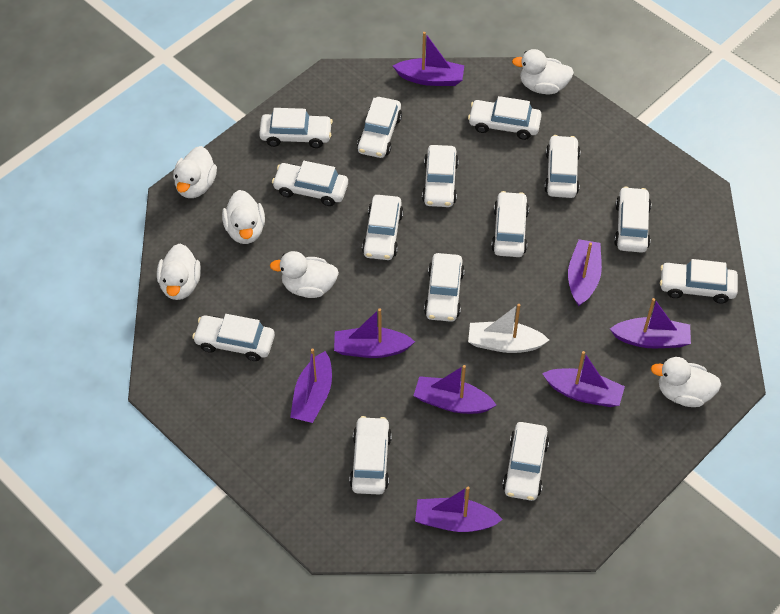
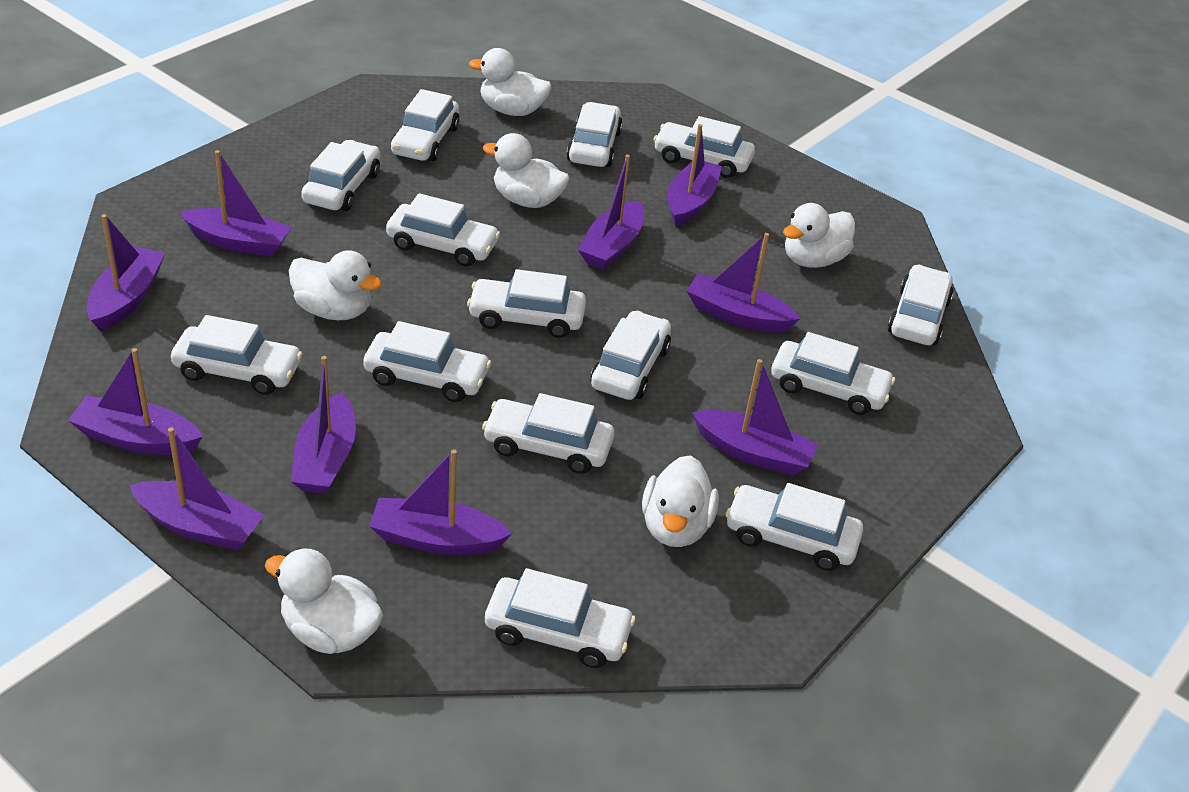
purple boat: 8 -> 10
white boat: 1 -> 0

